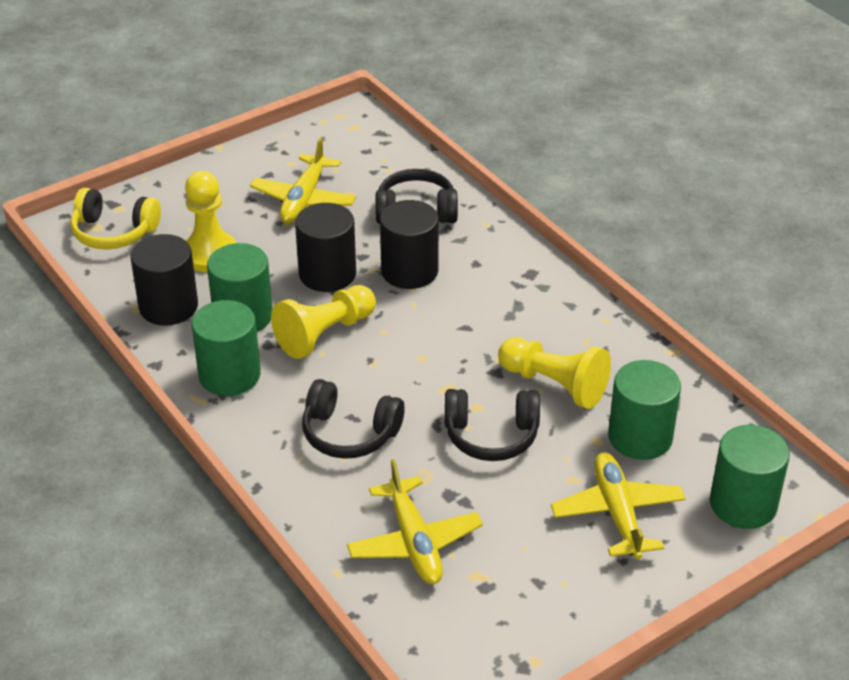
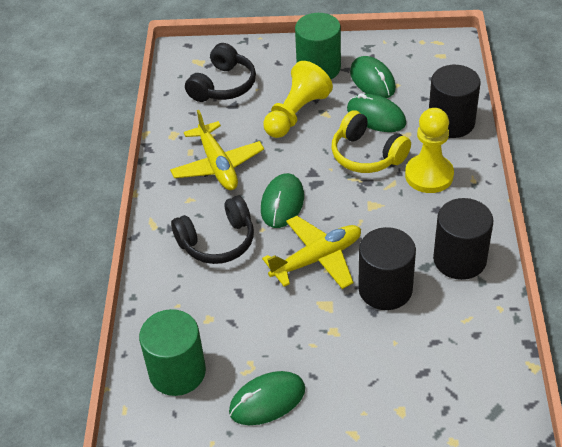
black headphones: 3 -> 2
green cylinder: 4 -> 2
green mouse: 0 -> 4
yellow pawn: 3 -> 2
yellow plane: 3 -> 2

